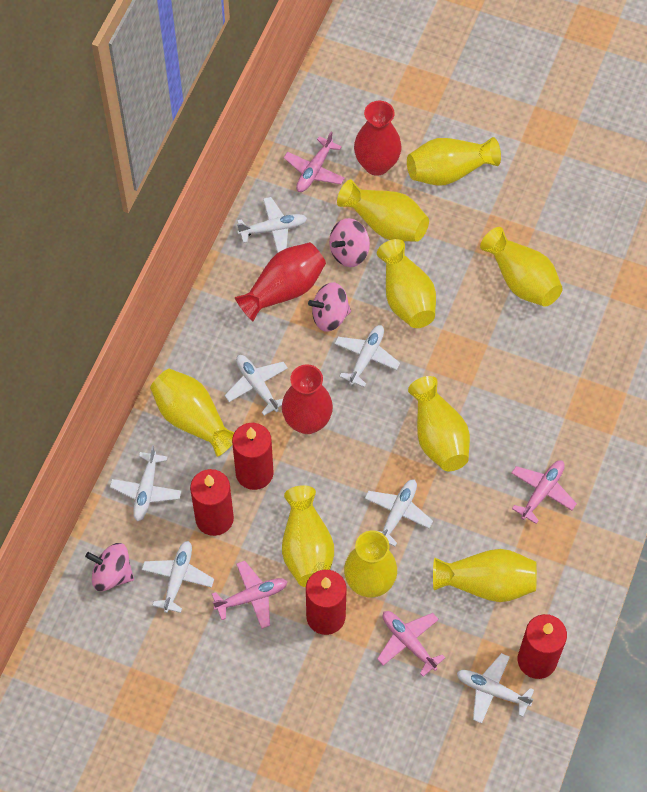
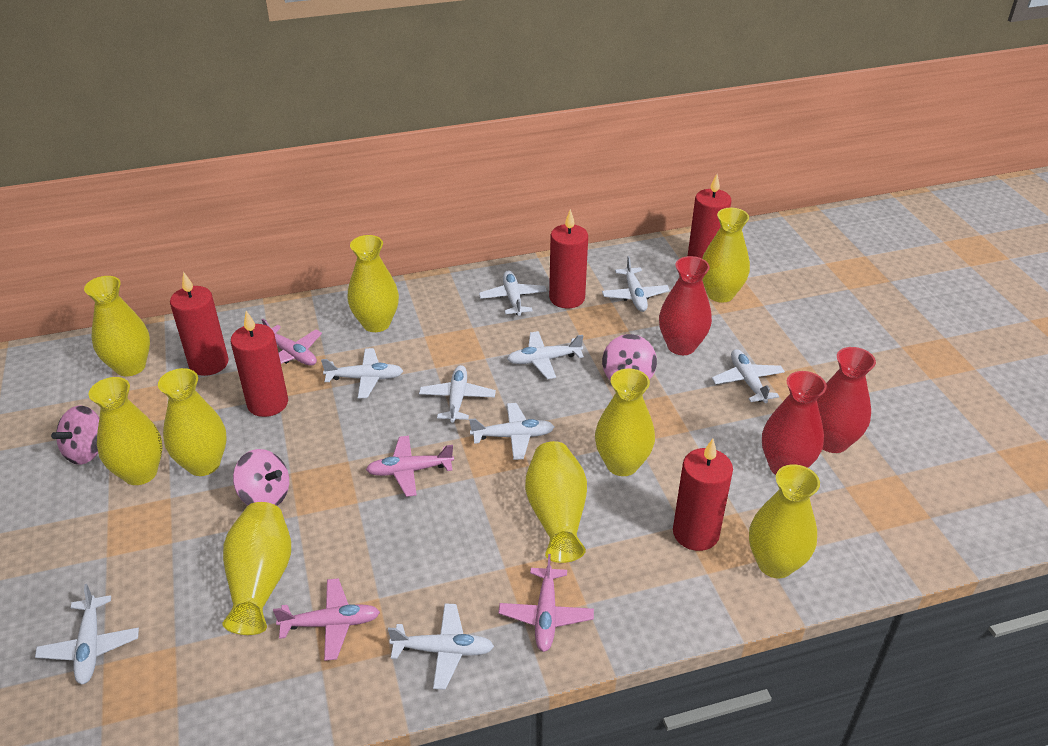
red candle: 4 -> 5
white plane: 7 -> 9

